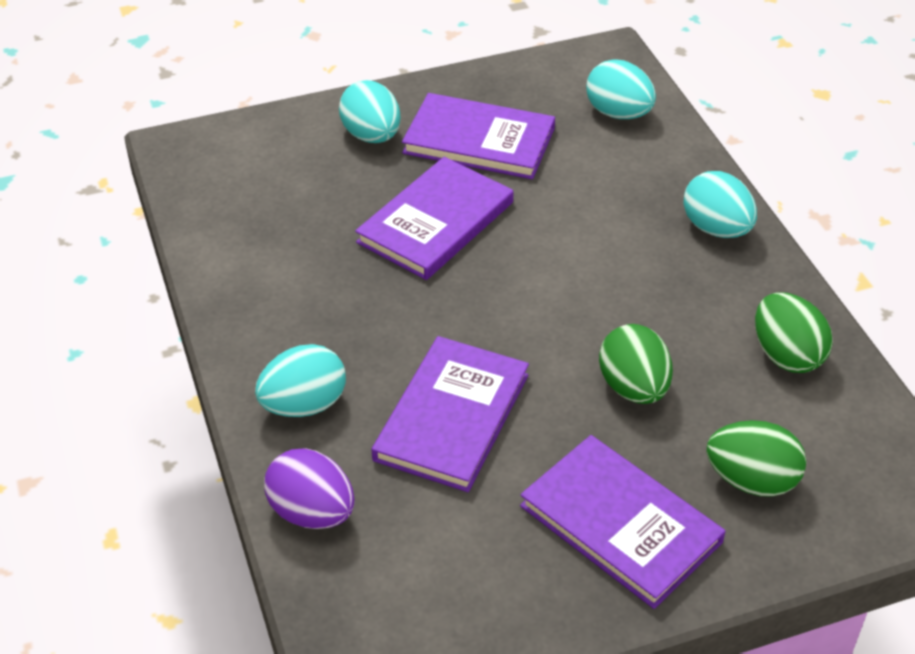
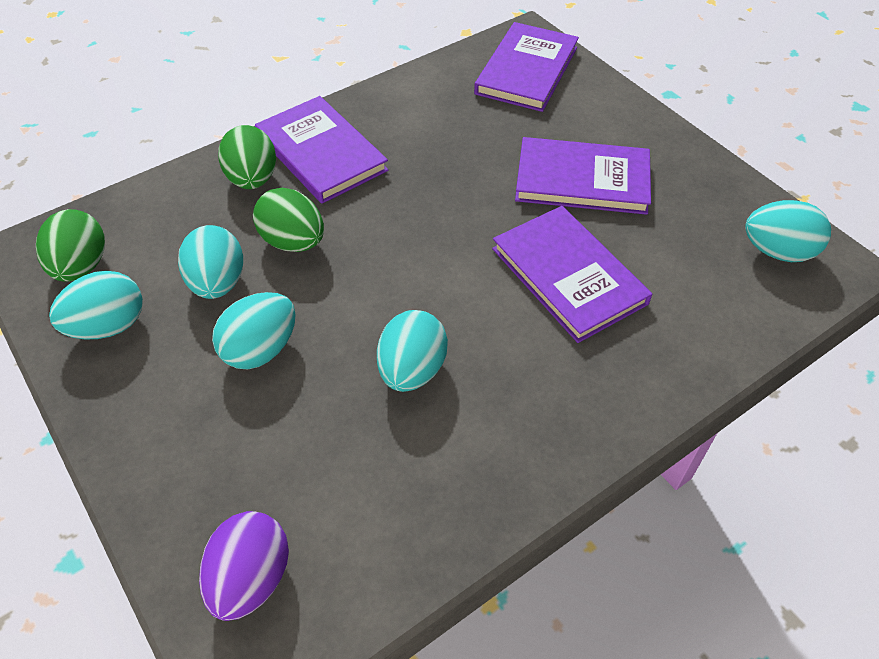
turquoise egg: 4 -> 5

